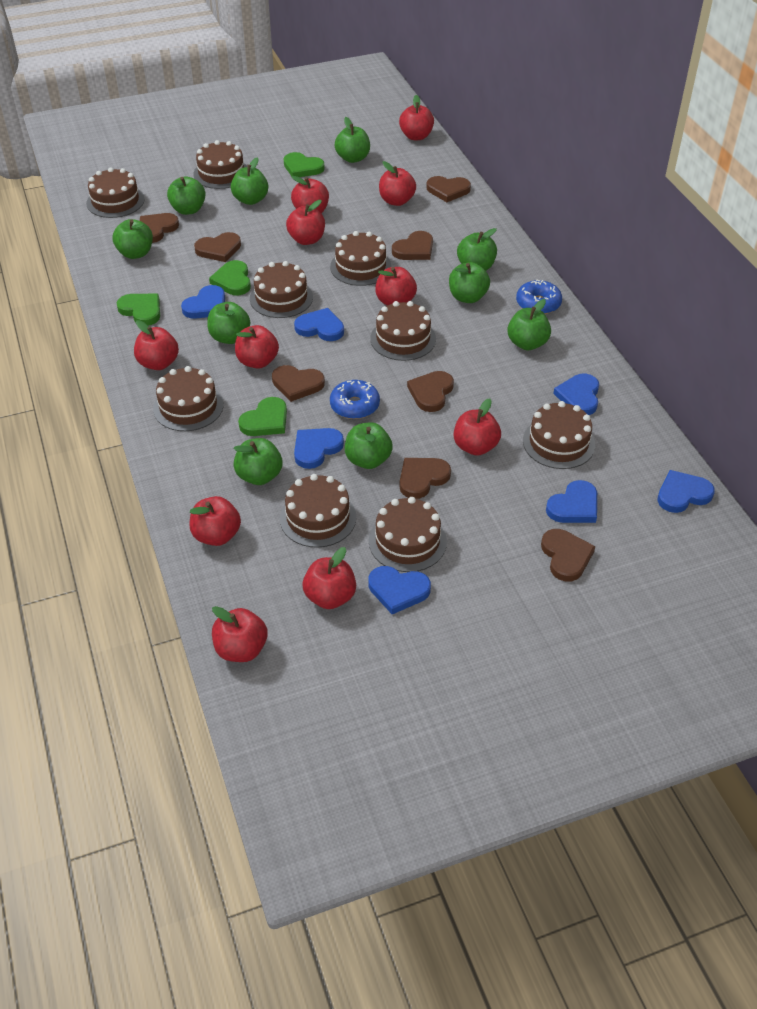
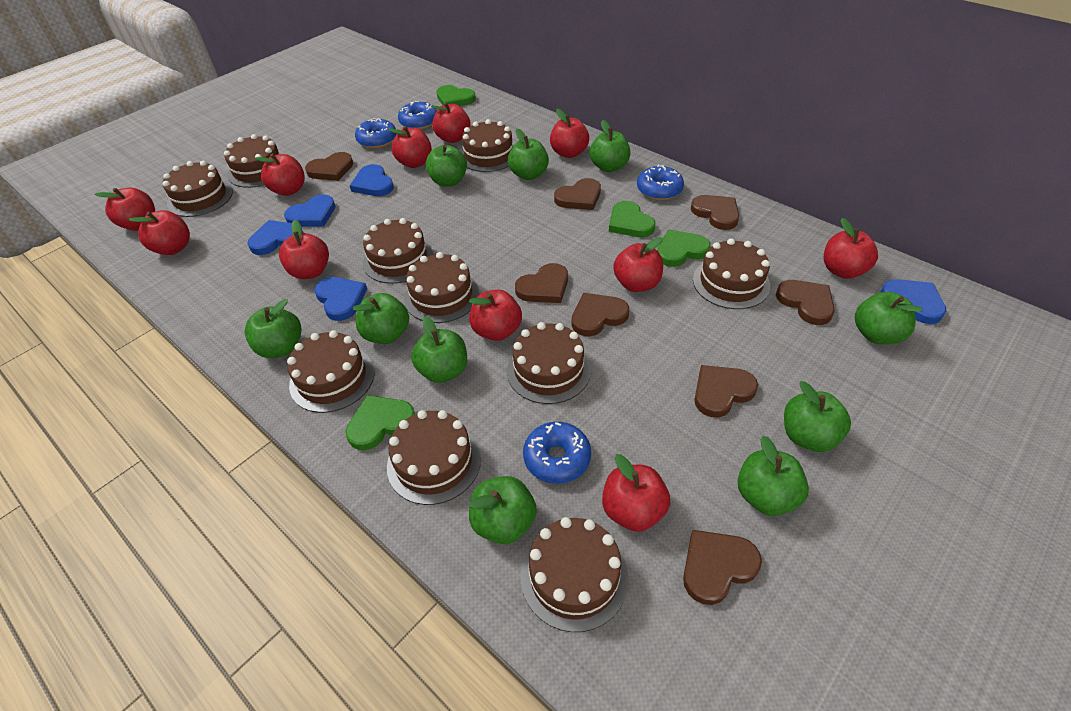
blue donut: 2 -> 4
blue heart: 7 -> 5
brown cake: 9 -> 10

